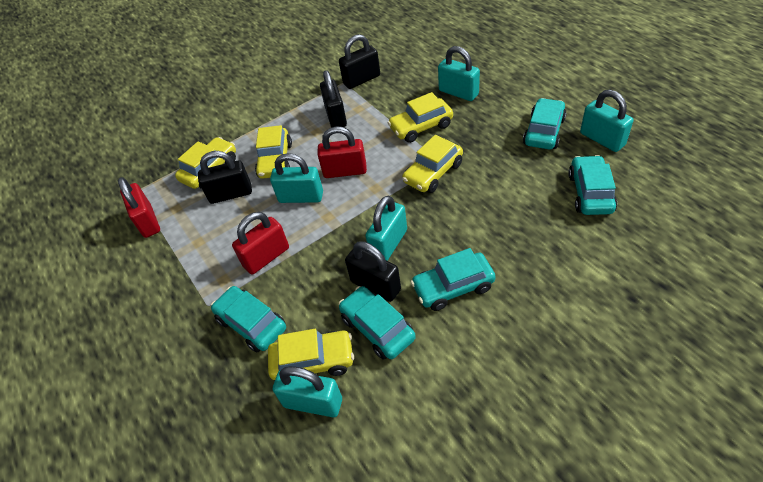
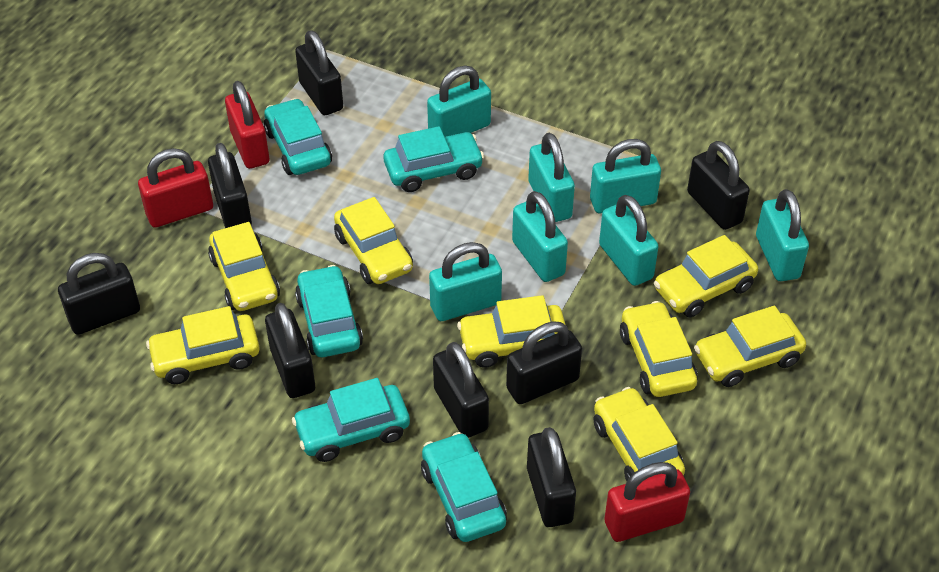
black padlock: 4 -> 8
turquoise padlock: 5 -> 7
yellow car: 5 -> 8

